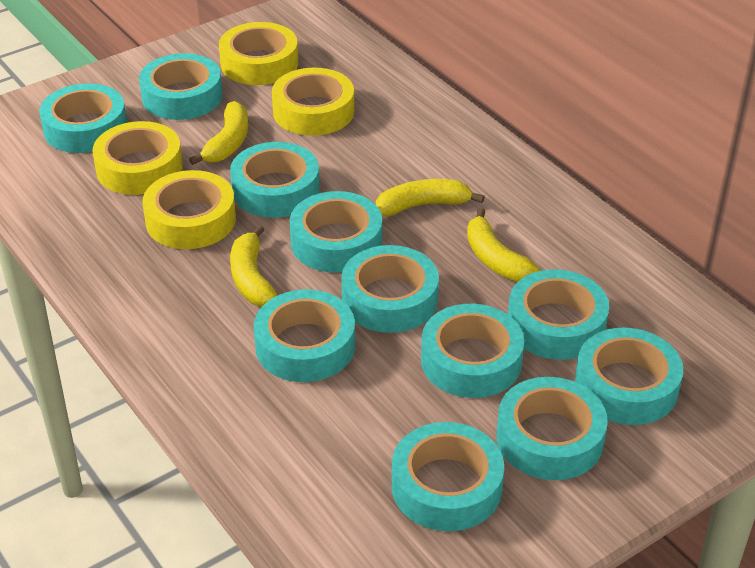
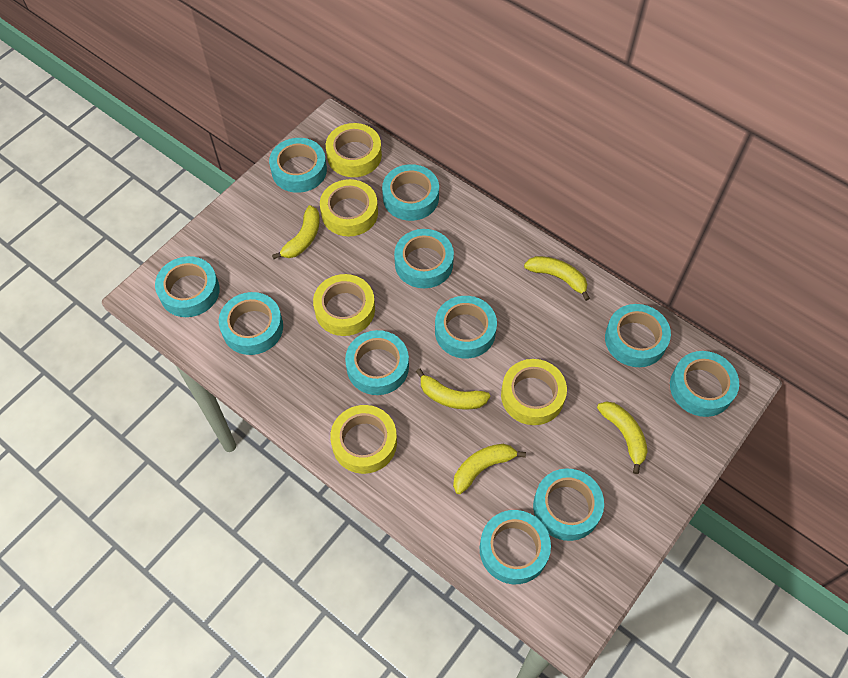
yellow banana: 4 -> 5
yellow tape: 4 -> 5

